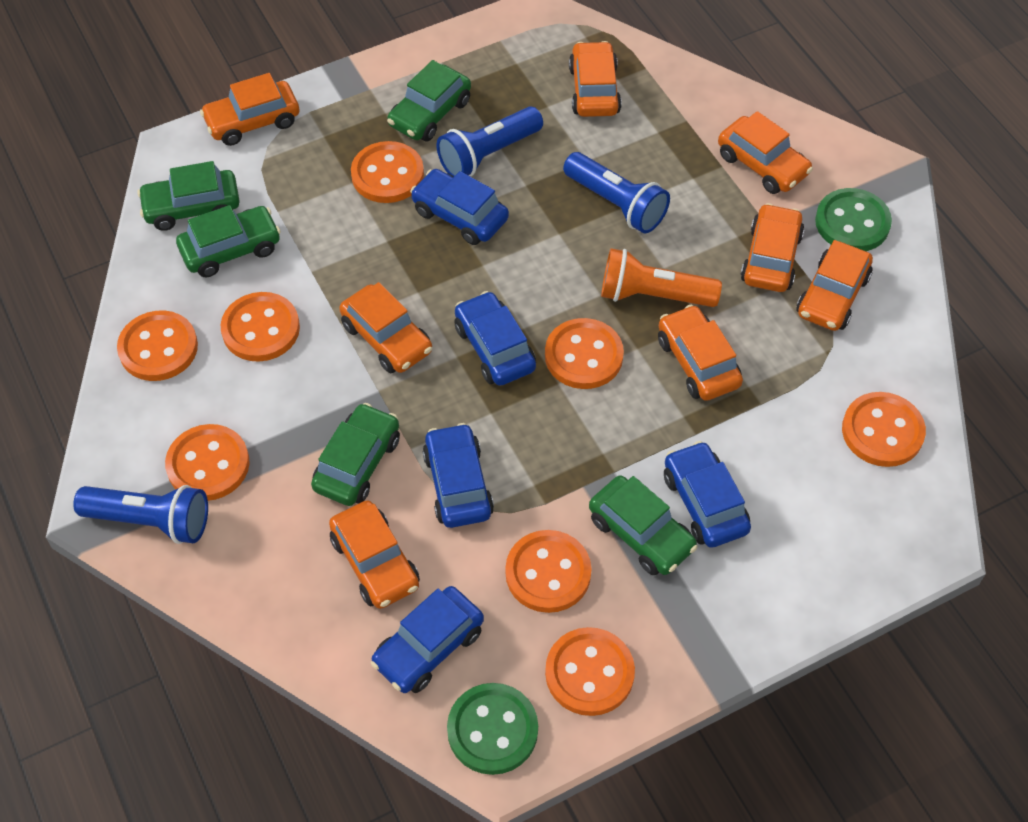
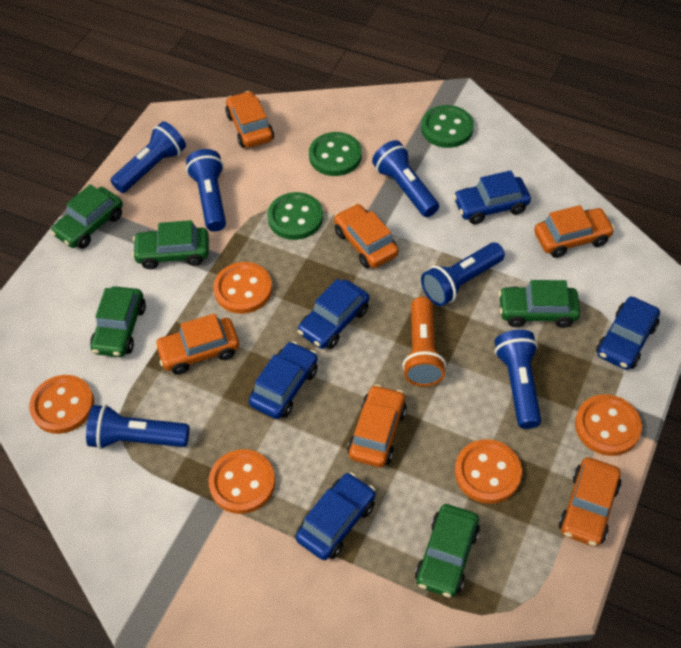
blue flashlight: 3 -> 6
green button: 2 -> 3
orange button: 8 -> 5
orange car: 8 -> 6

